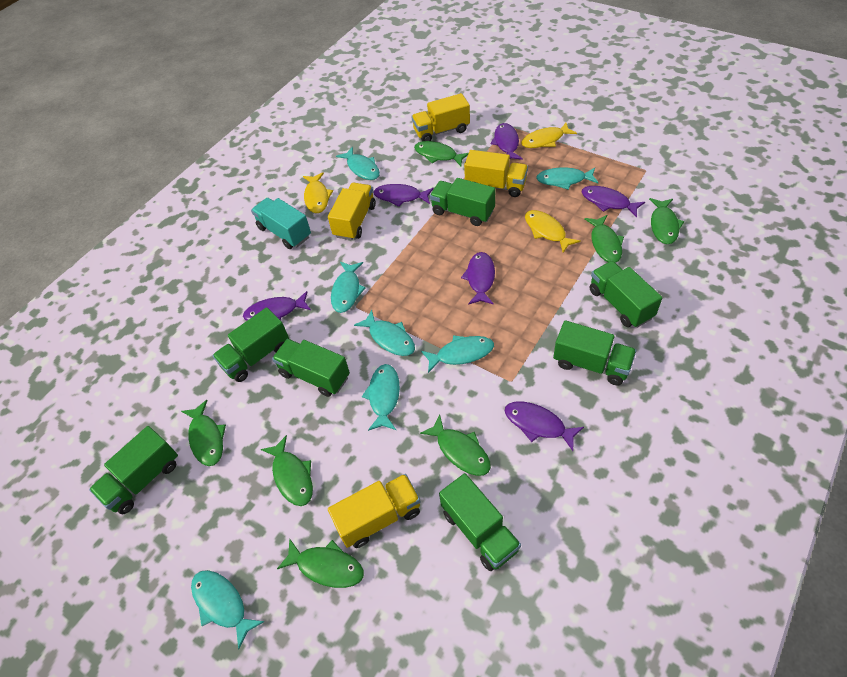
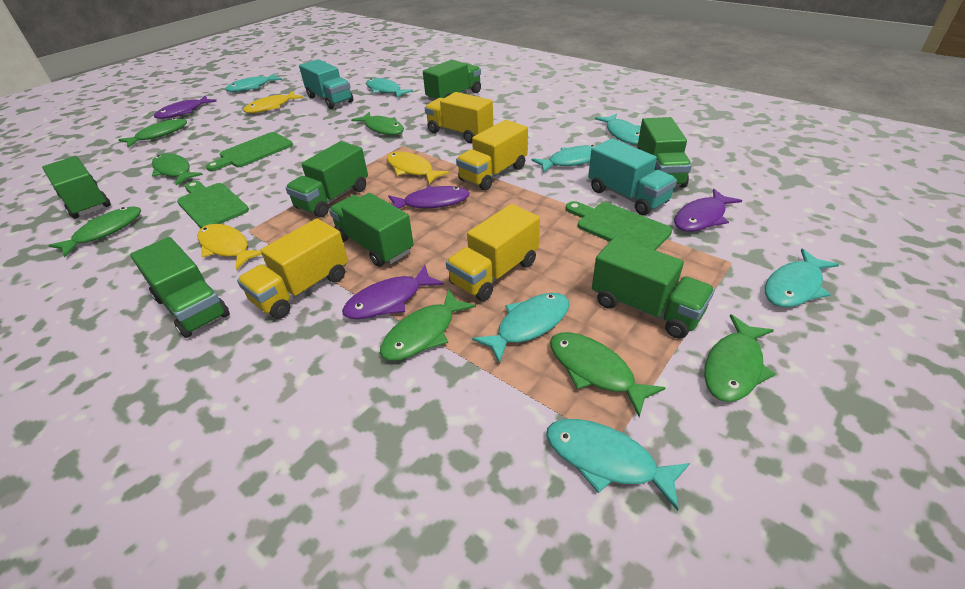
green cutting board: 0 -> 3
purple fish: 6 -> 4
turquoise truck: 1 -> 2

